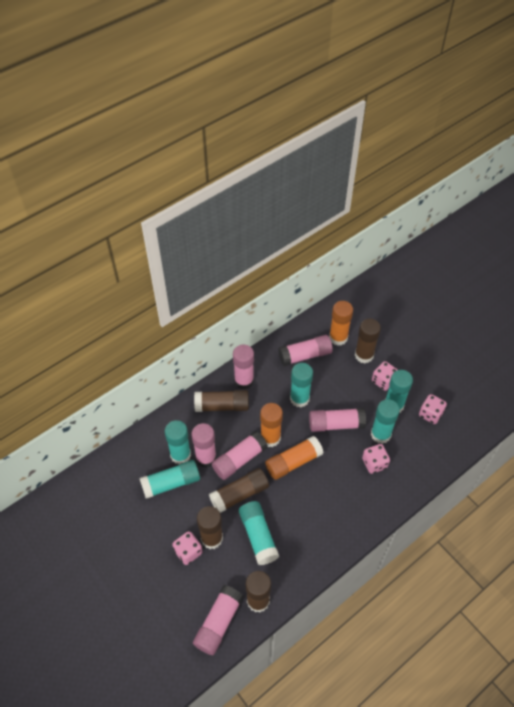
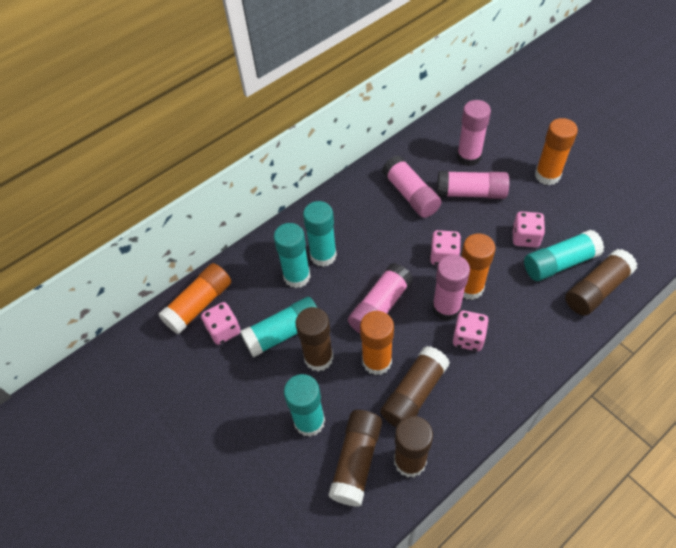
orange glue stick: 3 -> 4
pink glue stick: 6 -> 5
turquoise glue stick: 6 -> 5

